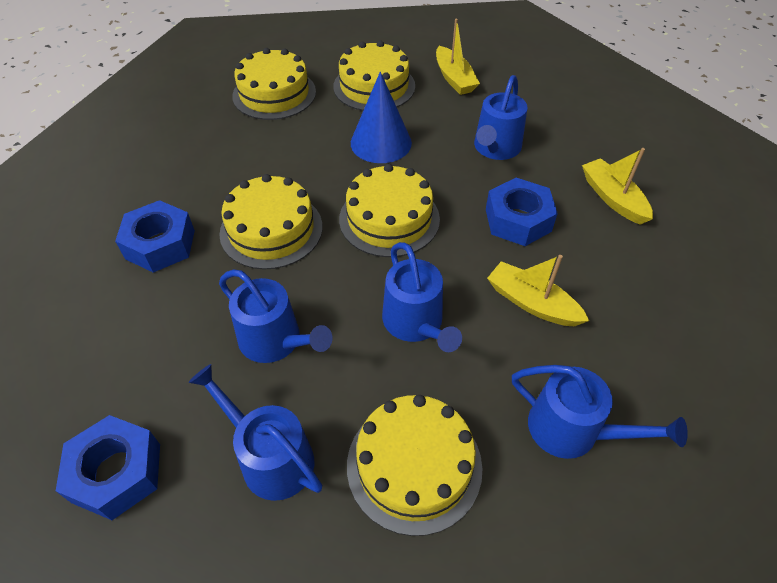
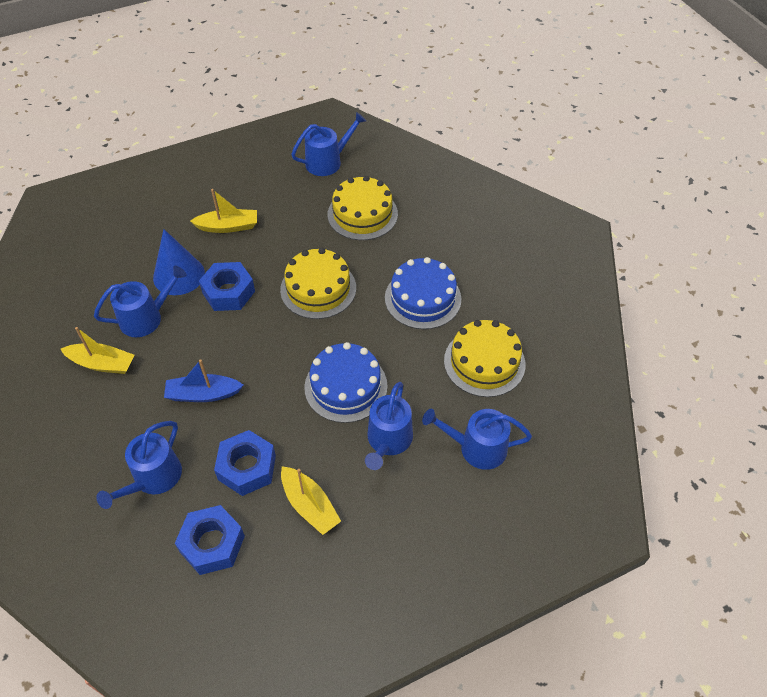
blue boat: 0 -> 1
blue cake: 0 -> 2
yellow cake: 5 -> 3

